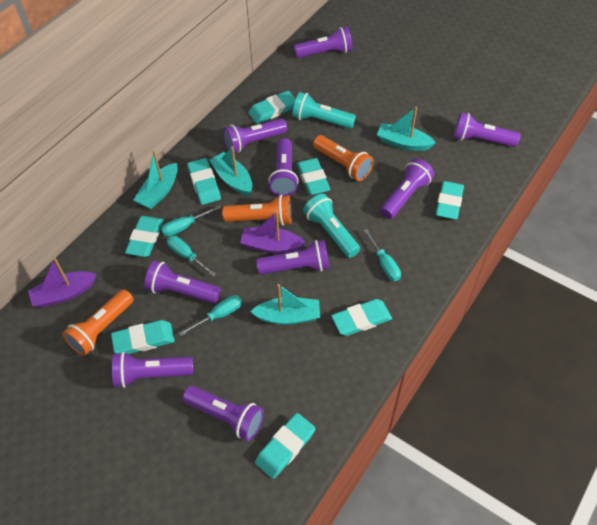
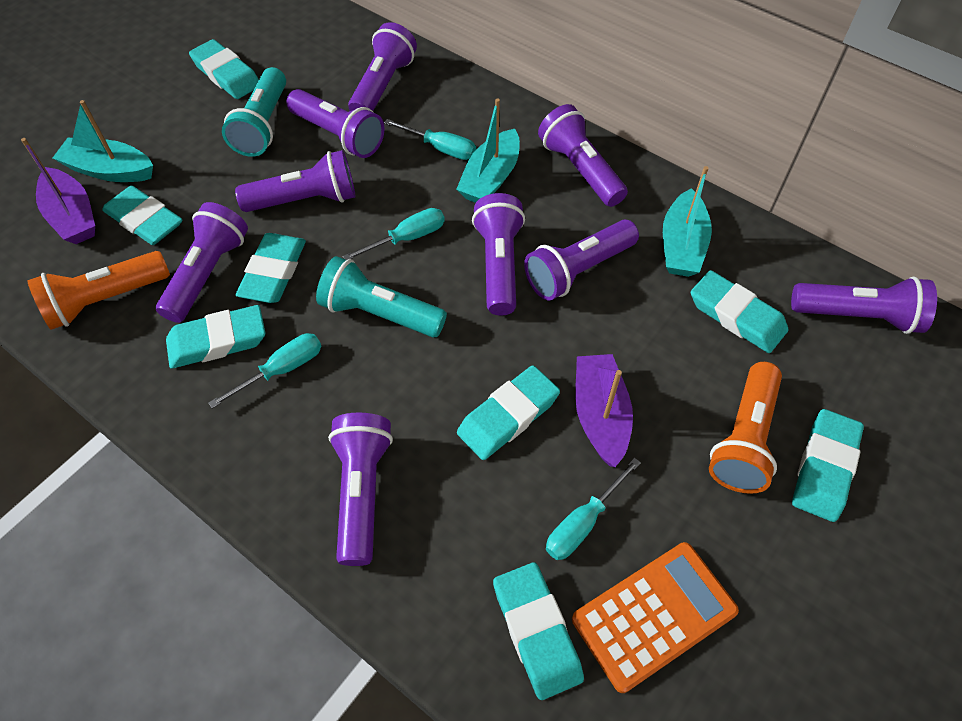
orange calculator: 0 -> 1
orange flashlight: 3 -> 2
turquoise boat: 4 -> 3

